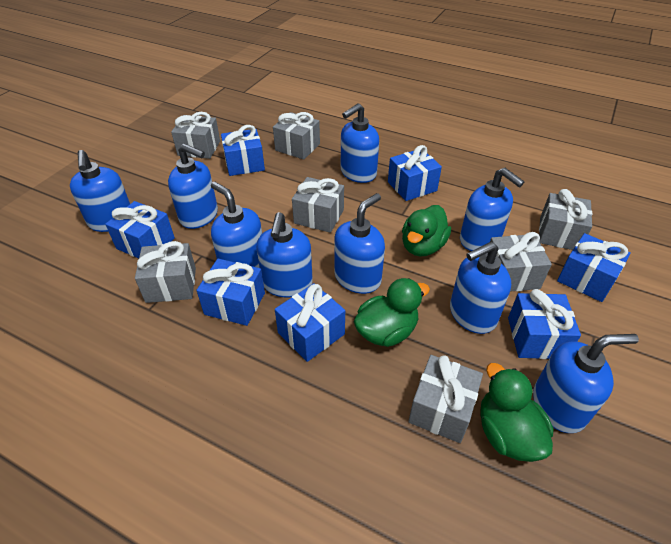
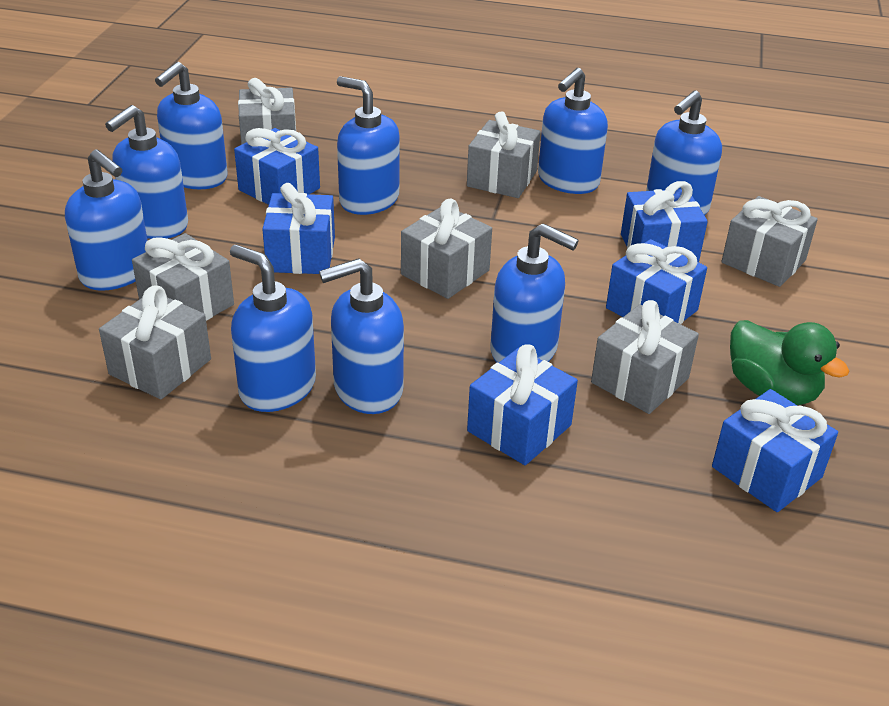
blue gift: 7 -> 6
green duck: 3 -> 1

